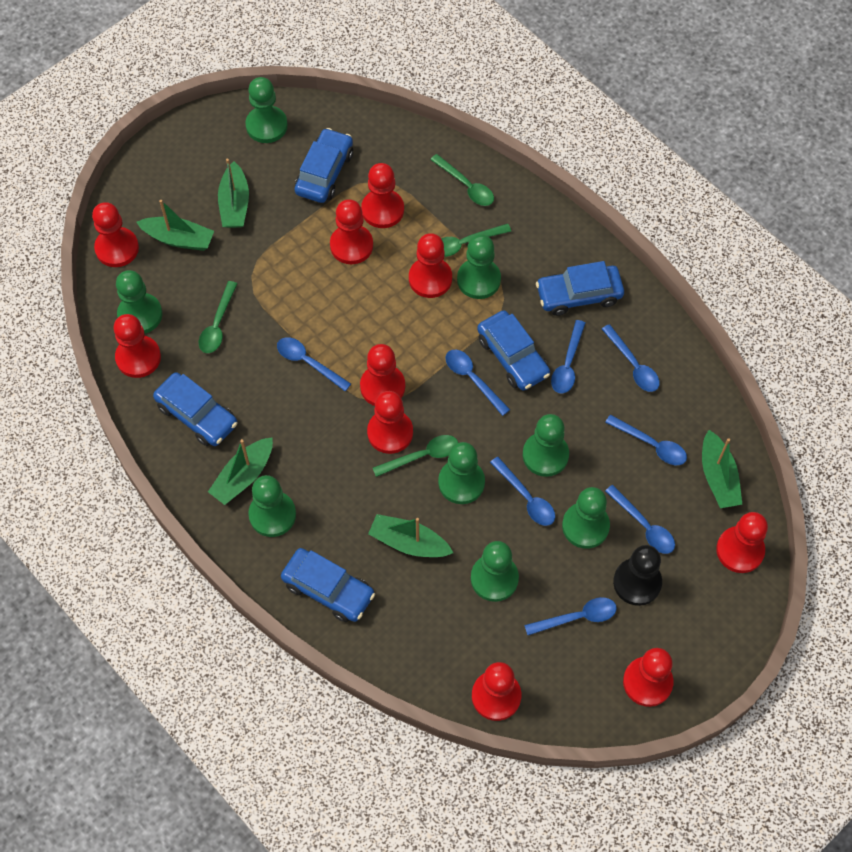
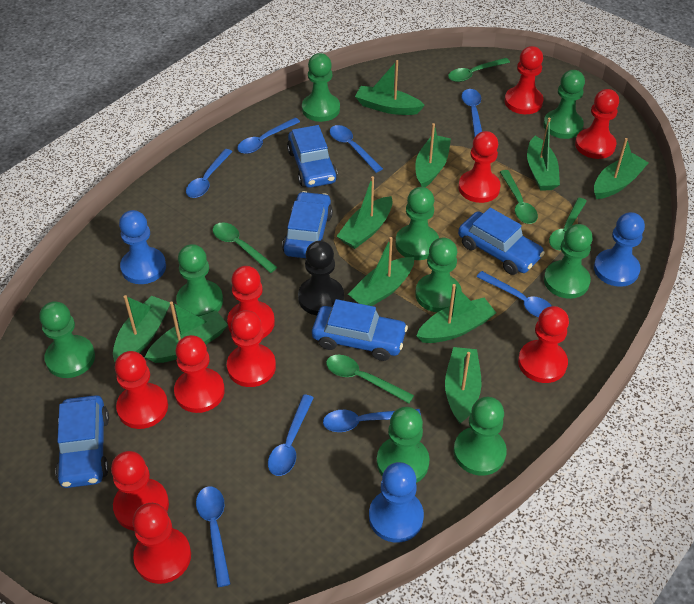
blue pawn: 0 -> 3
green boat: 5 -> 10
green pawn: 8 -> 9
green spoon: 4 -> 5

